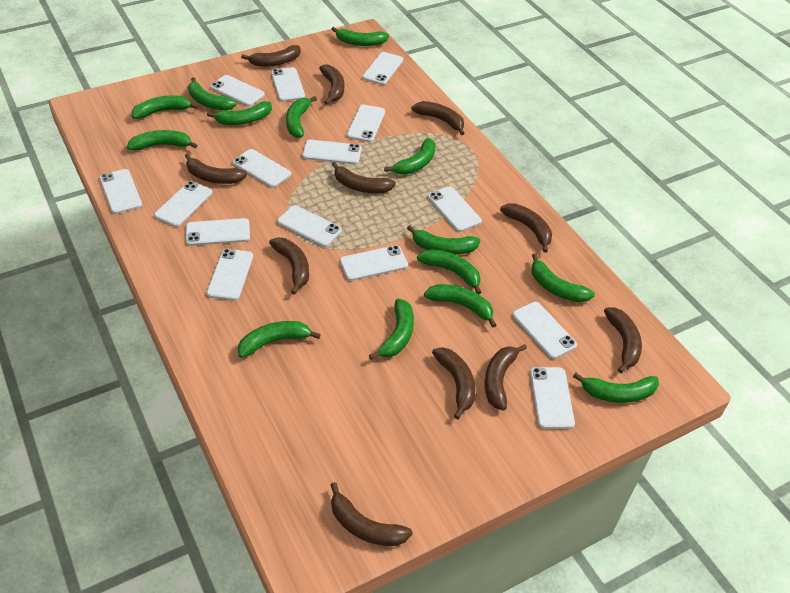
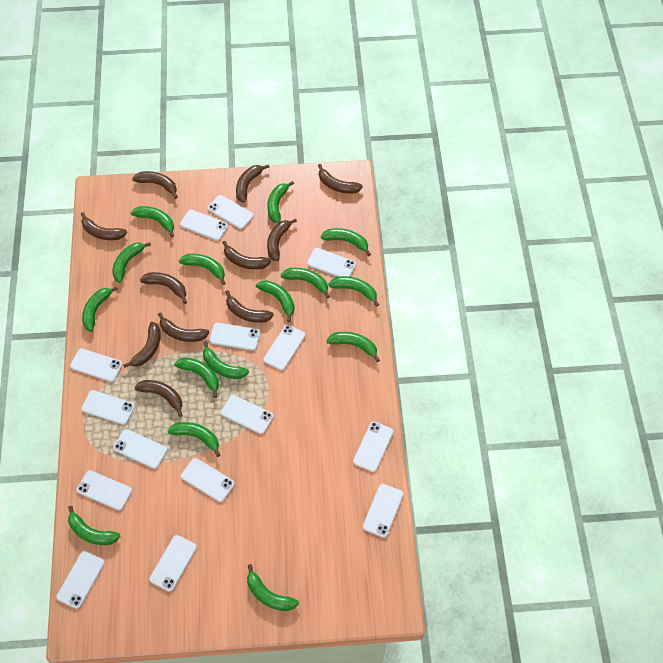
green banana: 14 -> 15

